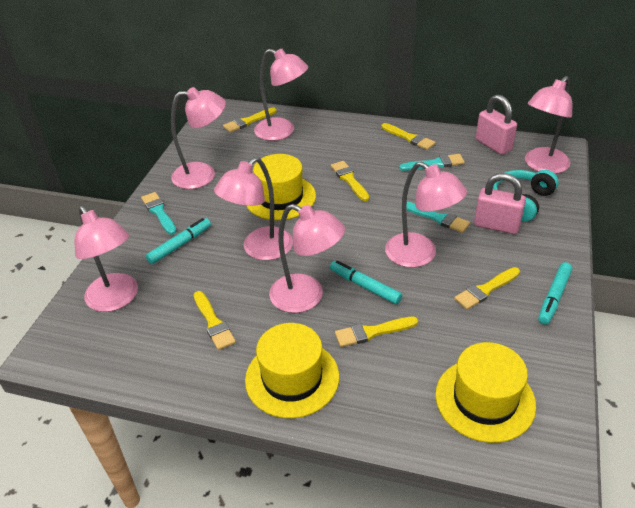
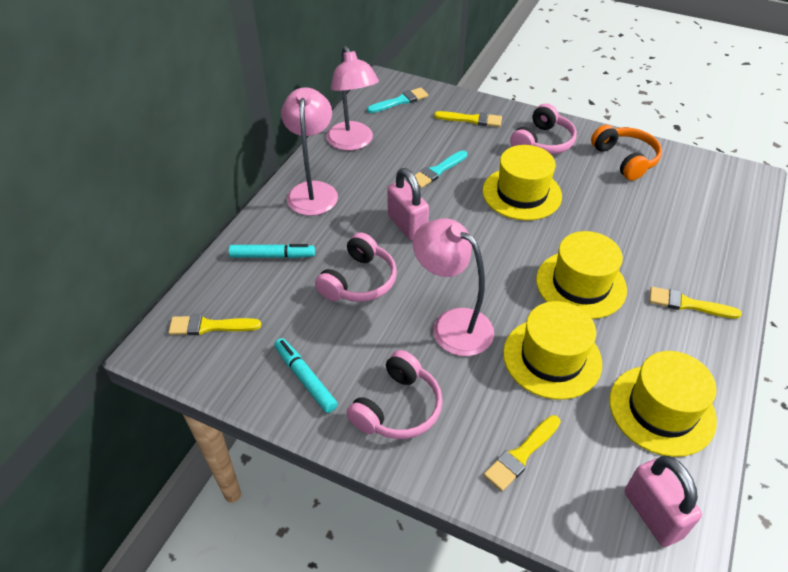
orange headphones: 0 -> 1
pink headphones: 0 -> 3
pink lamp: 7 -> 3
turquoise brush: 3 -> 2
turquoise headphones: 1 -> 0
turquoise marker: 3 -> 2
yellow brush: 6 -> 4
yellow hat: 3 -> 4

